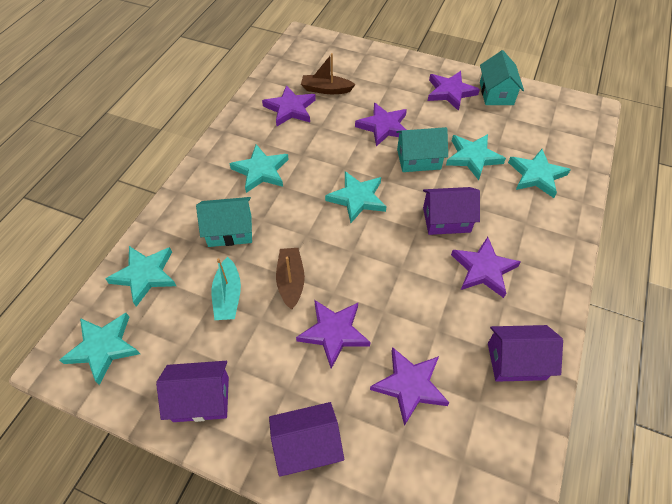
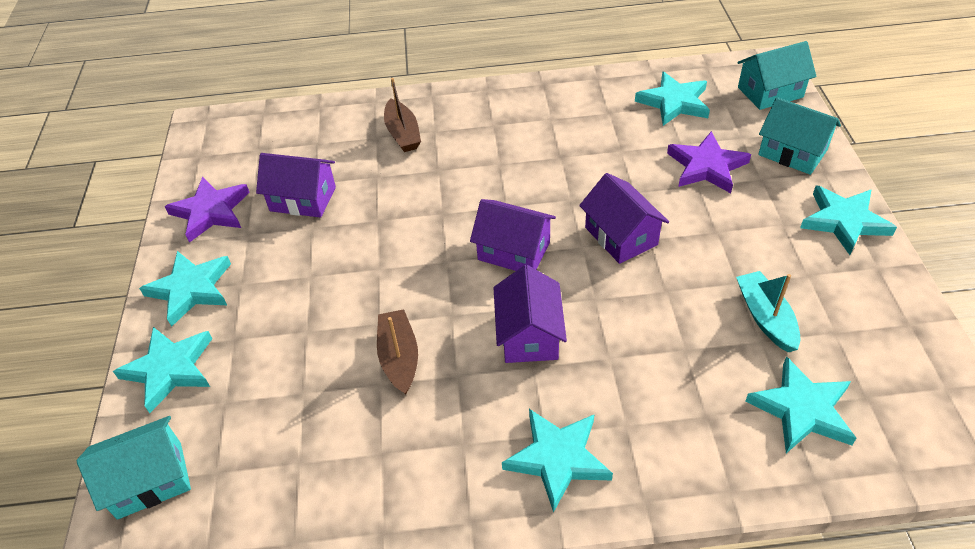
purple star: 6 -> 2

